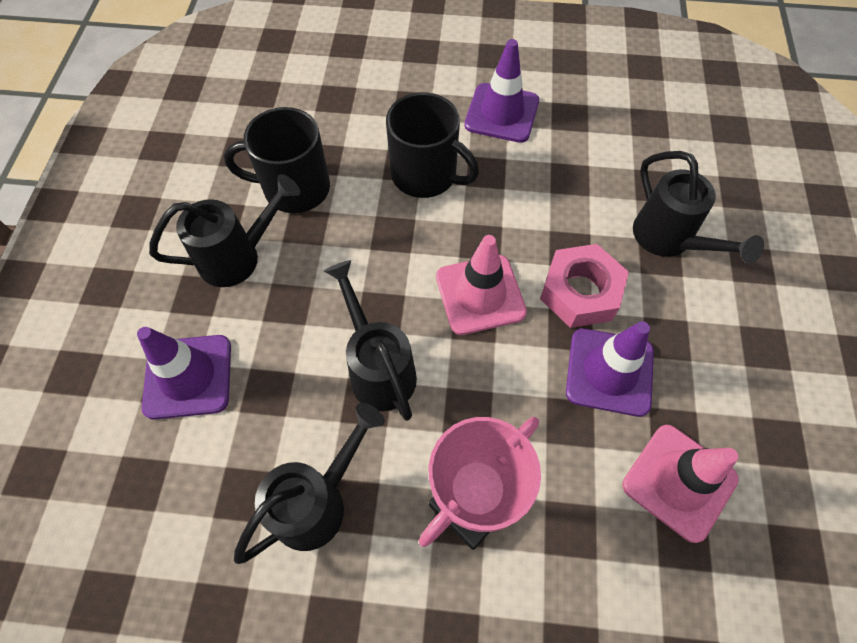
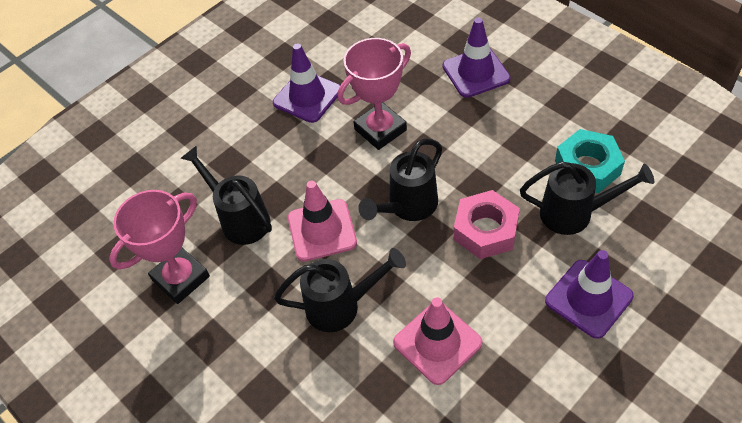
black mug: 2 -> 0
pink trophy: 1 -> 2
turquoise nut: 0 -> 1

